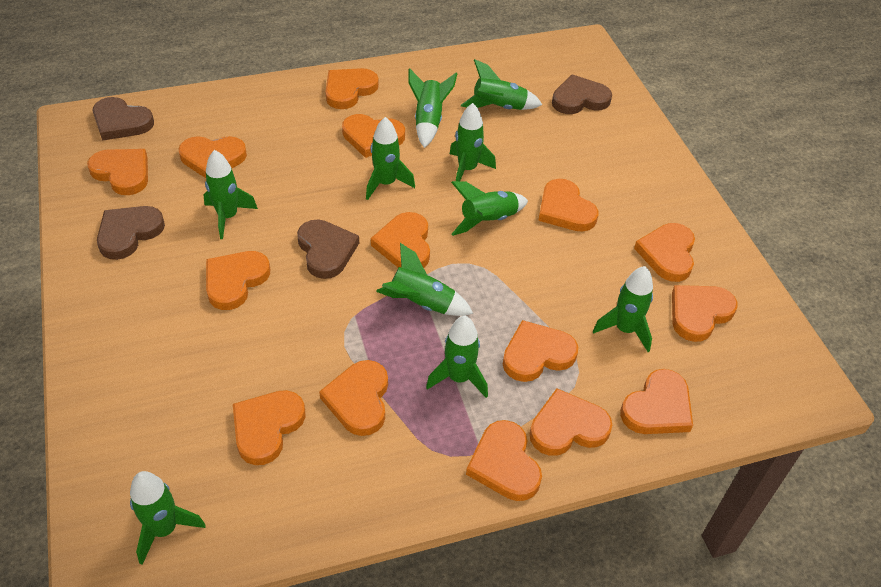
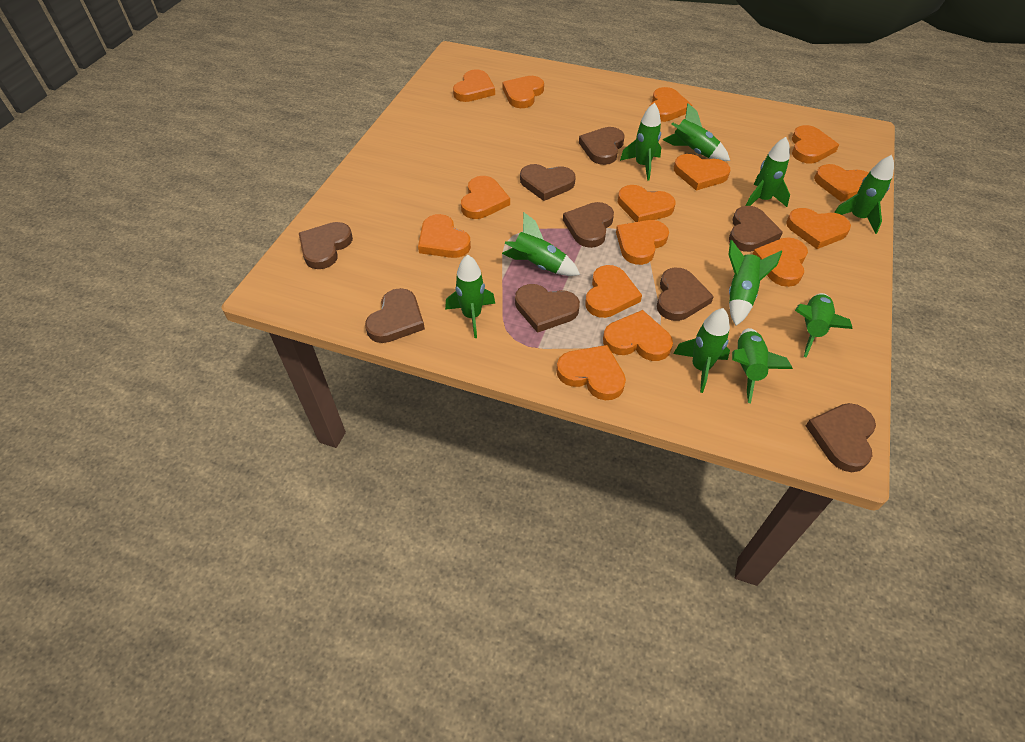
brown heart: 4 -> 9

